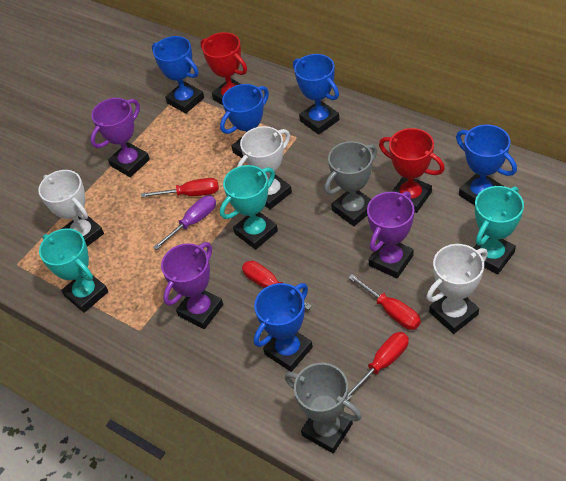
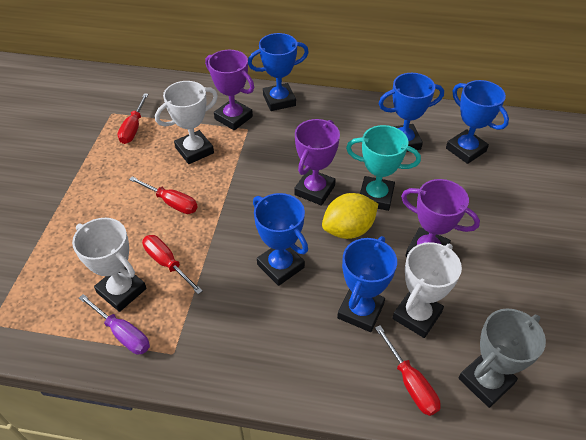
grey trophy: 2 -> 1
red trophy: 2 -> 0
turquoise trophy: 3 -> 1
yellow lemon: 0 -> 1

